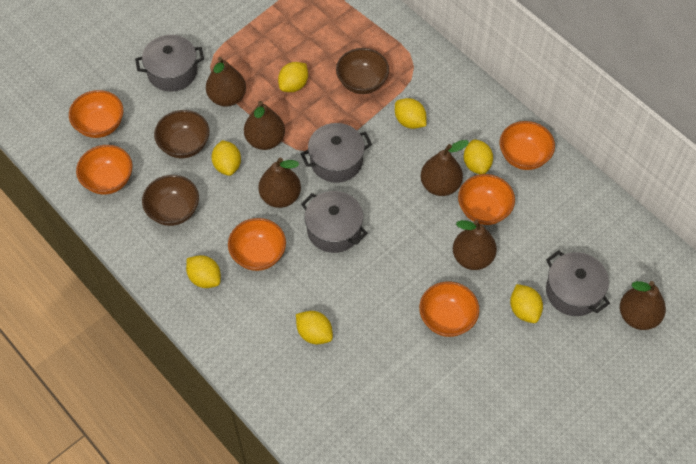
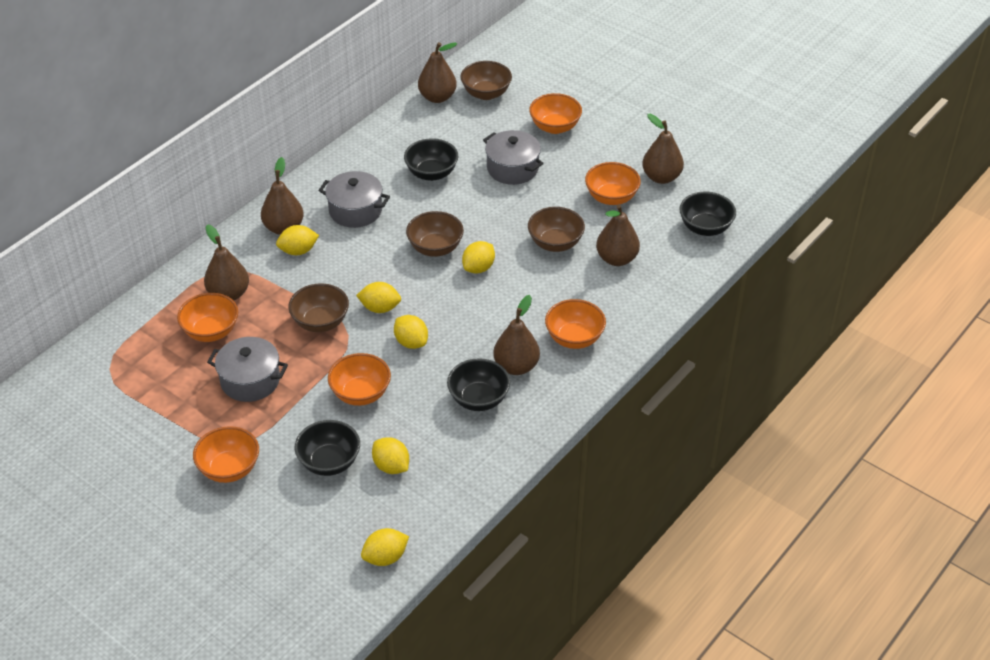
black bowl: 0 -> 4
brown bowl: 3 -> 4
grey pot: 4 -> 3
yellow lemon: 7 -> 6

